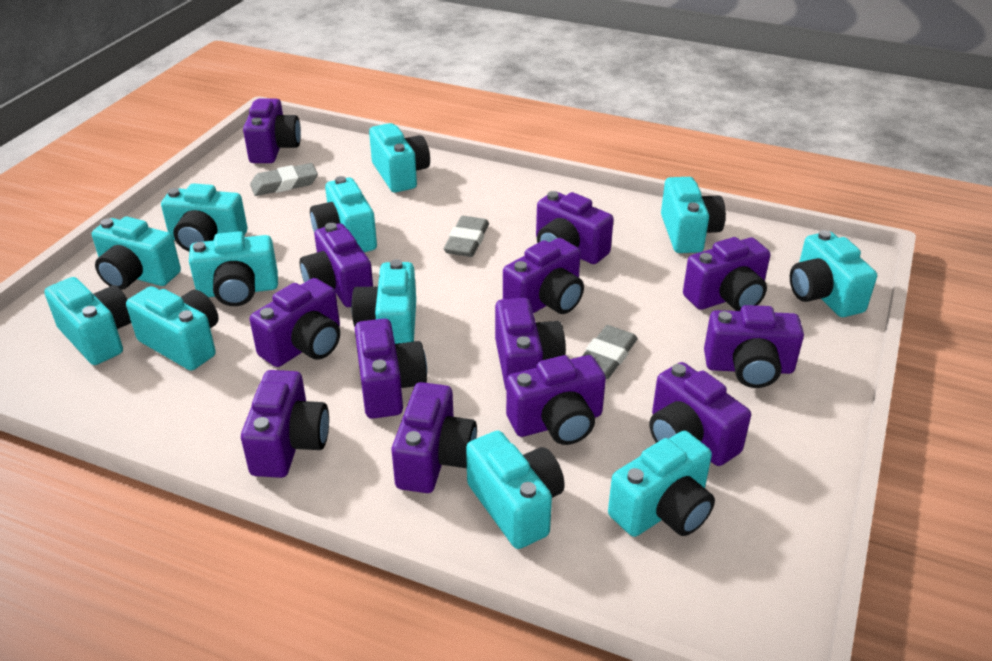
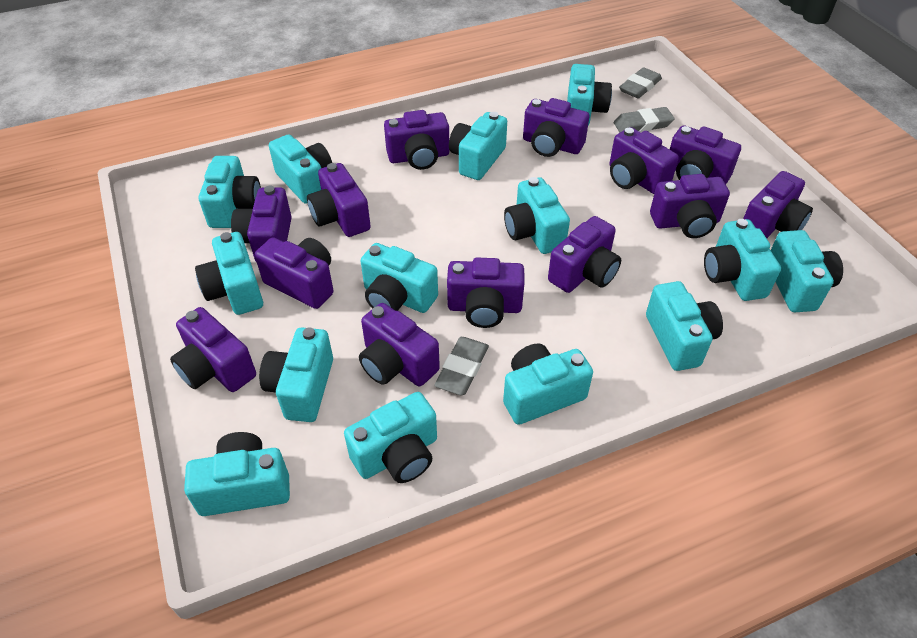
turquoise camera: 12 -> 14

